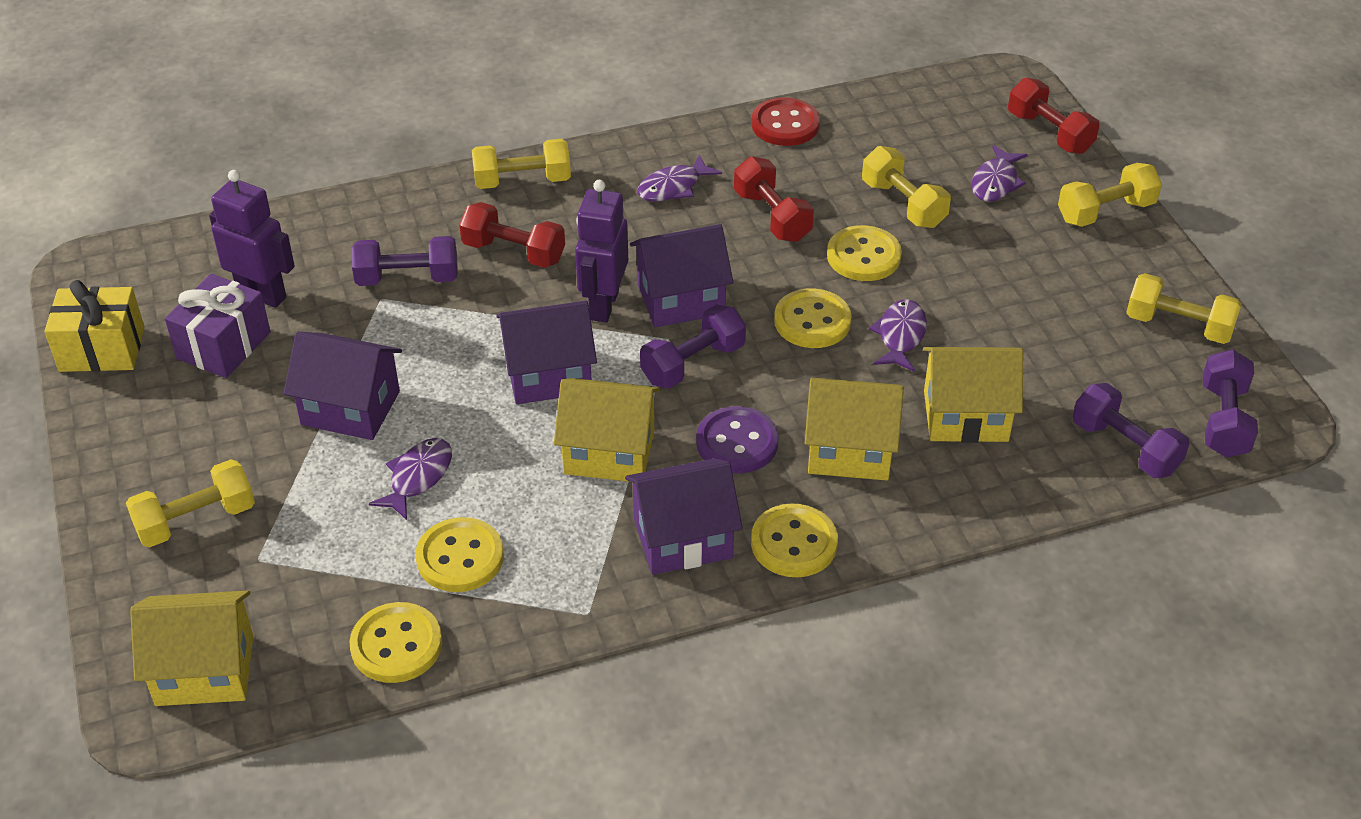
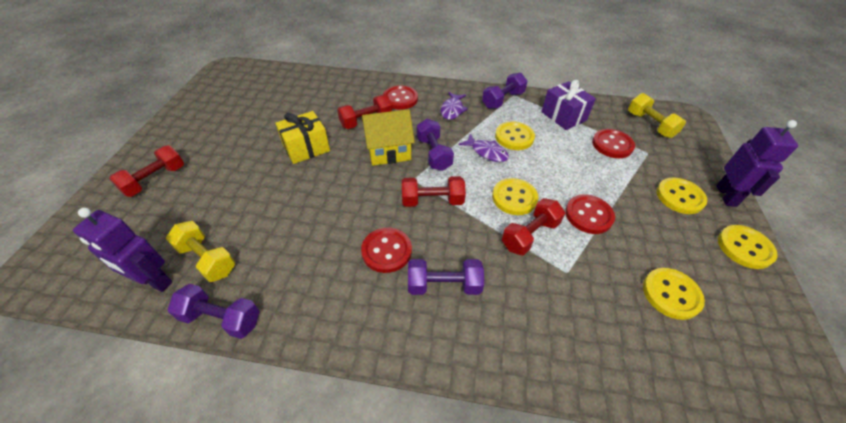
purple button: 1 -> 0
purple fish: 4 -> 2
purple house: 4 -> 0
red button: 1 -> 4
red dumbbell: 3 -> 4
yellow dumbbell: 5 -> 2
yellow house: 4 -> 1

